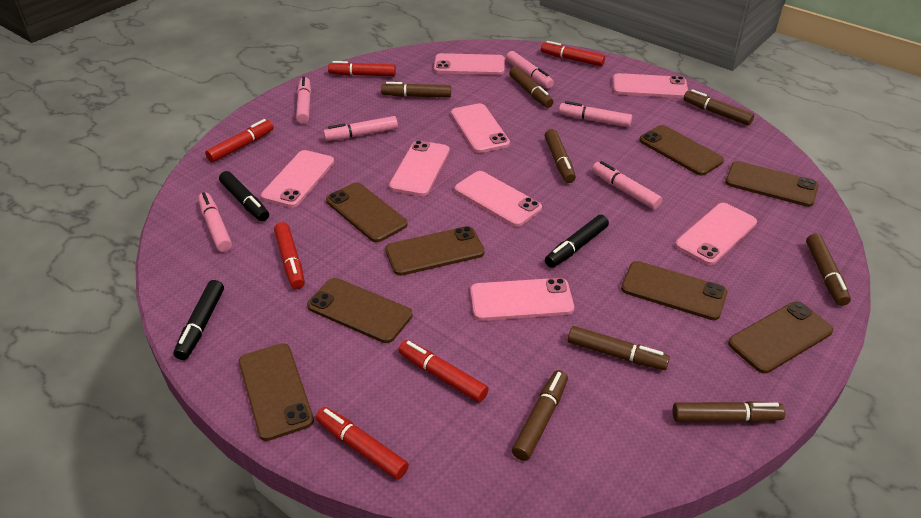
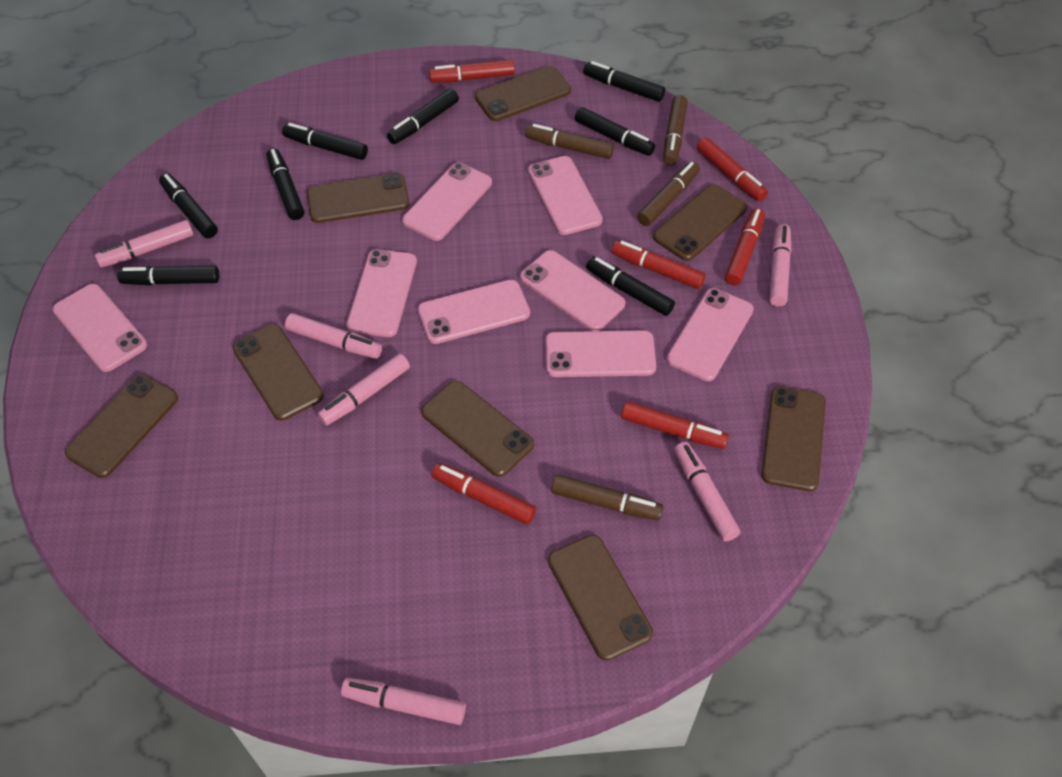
black marker: 3 -> 8
brown marker: 8 -> 4

